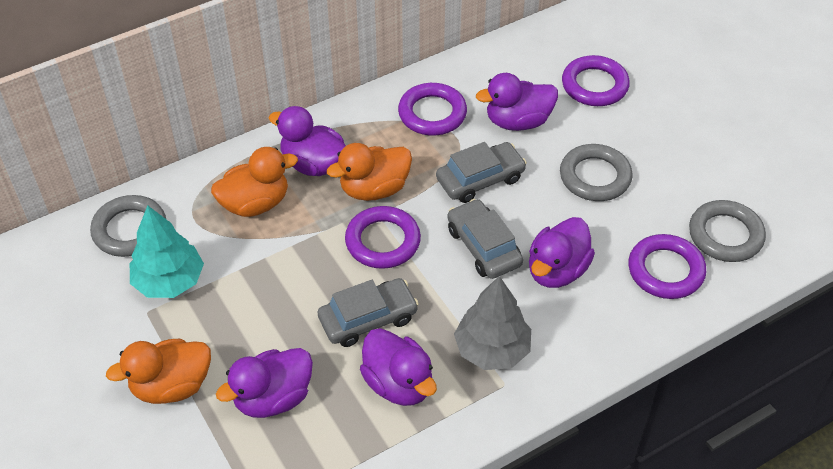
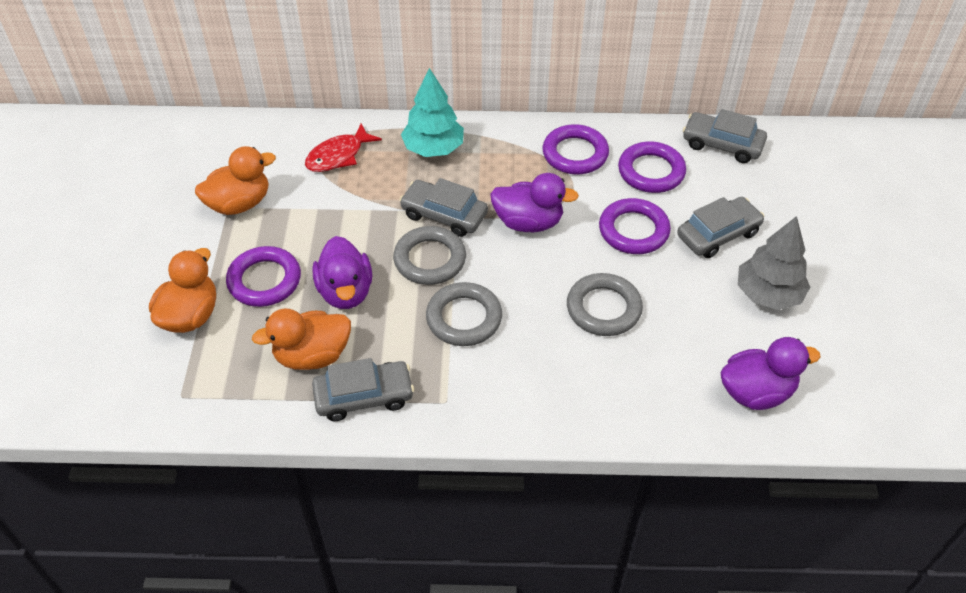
grey car: 3 -> 4
purple duck: 5 -> 3
red fish: 0 -> 1

